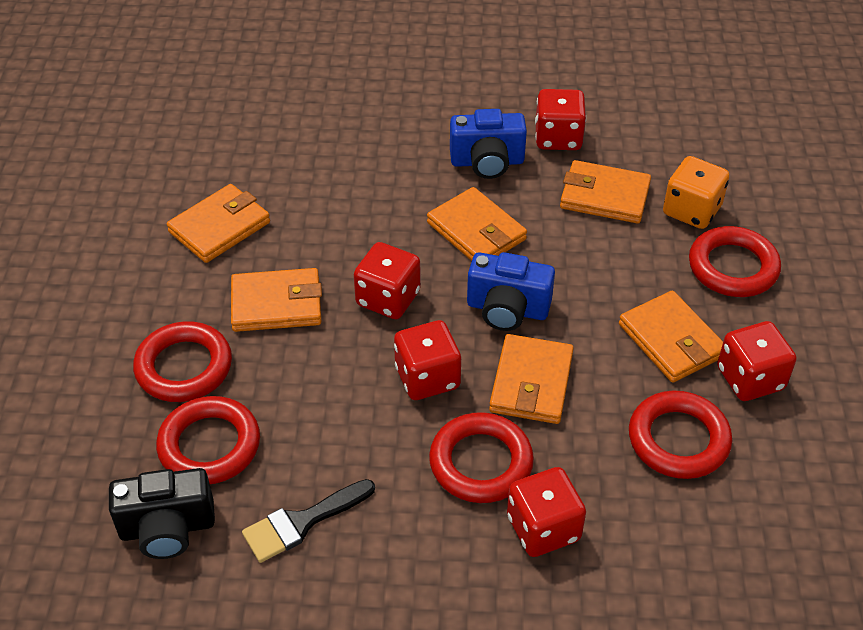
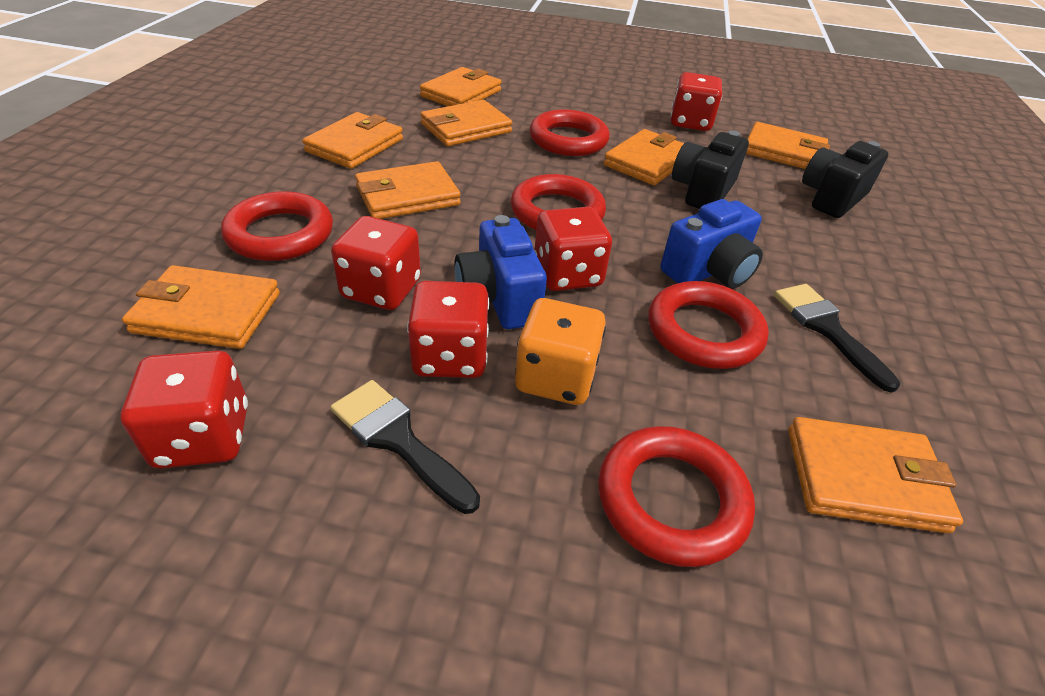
black brush: 1 -> 2
black camera: 1 -> 2
orange wallet: 6 -> 8

